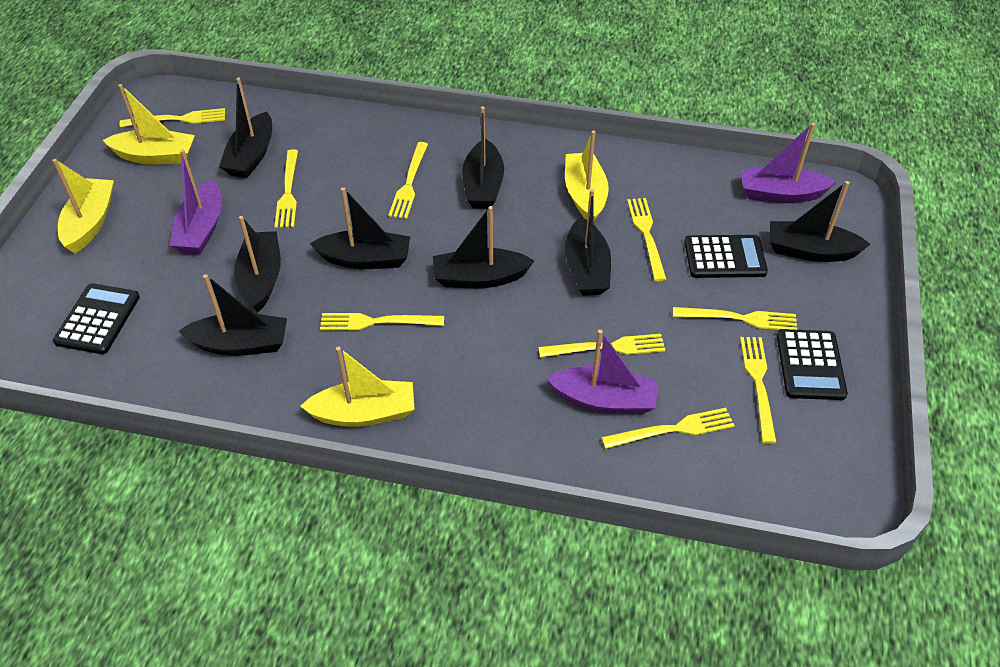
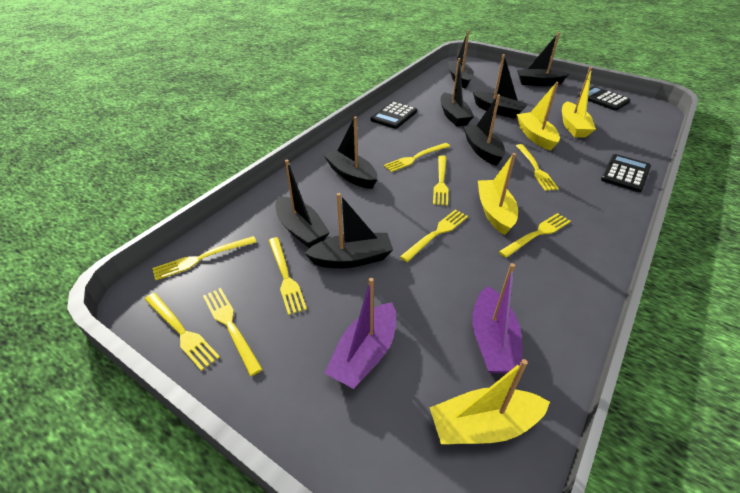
purple boat: 3 -> 2

